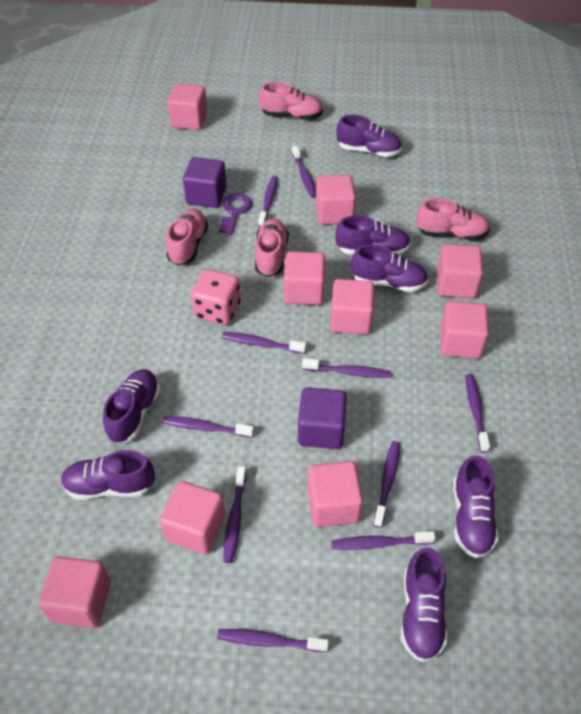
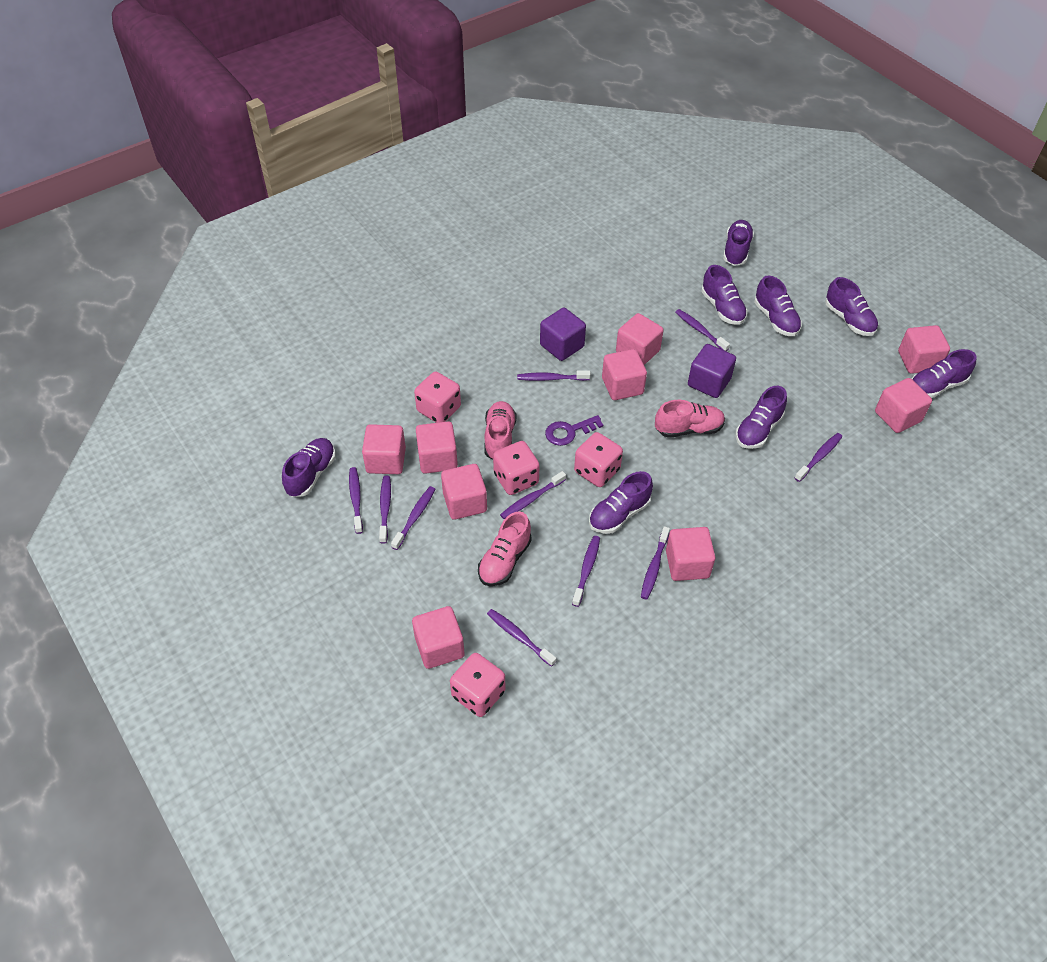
pink dice: 1 -> 4
pink shoe: 4 -> 3
purple shoe: 7 -> 8

